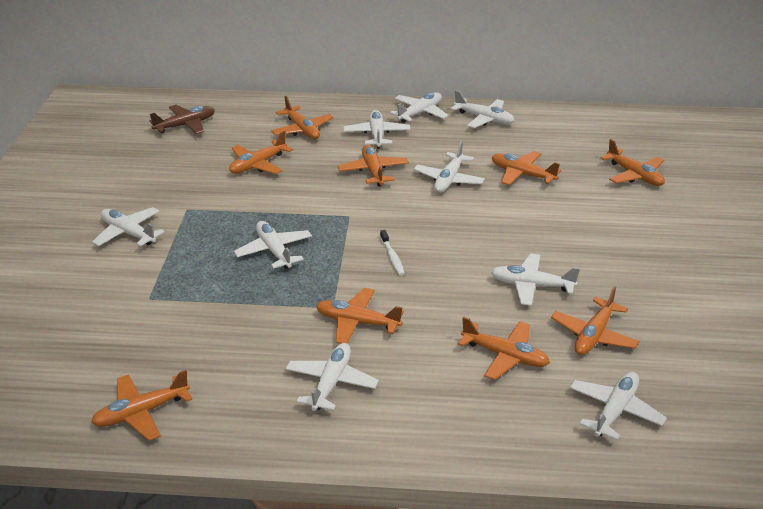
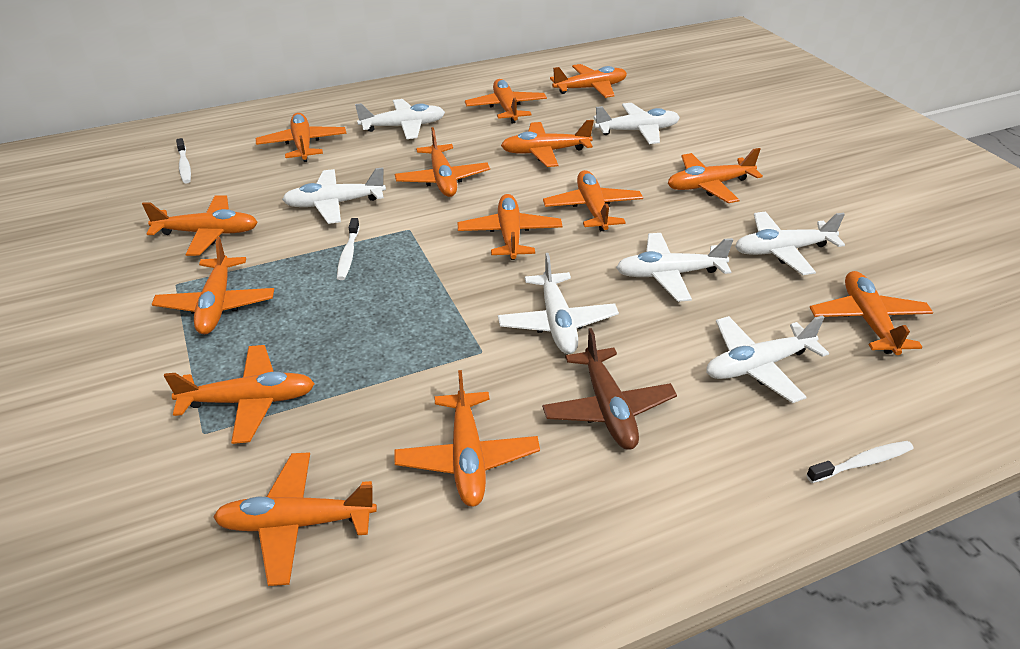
orange plane: 9 -> 14
white plane: 9 -> 7
white toothbrush: 1 -> 3

